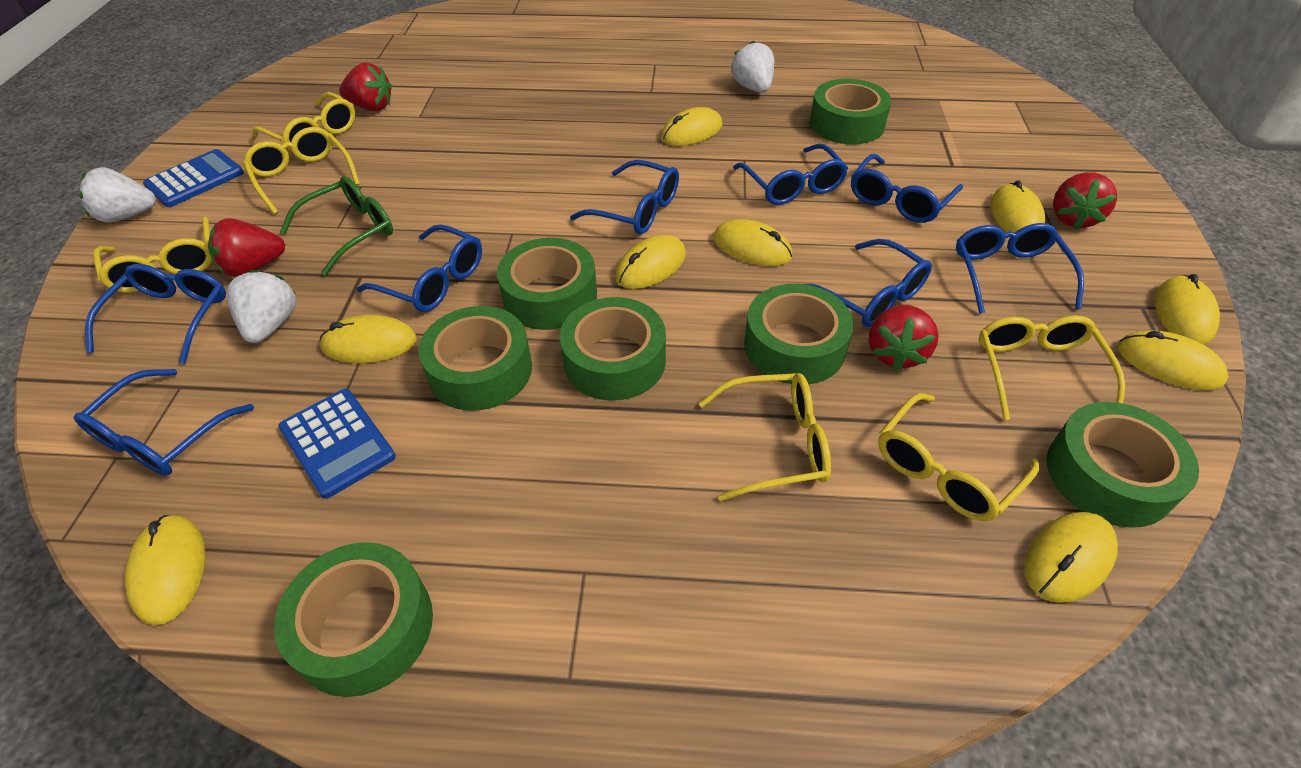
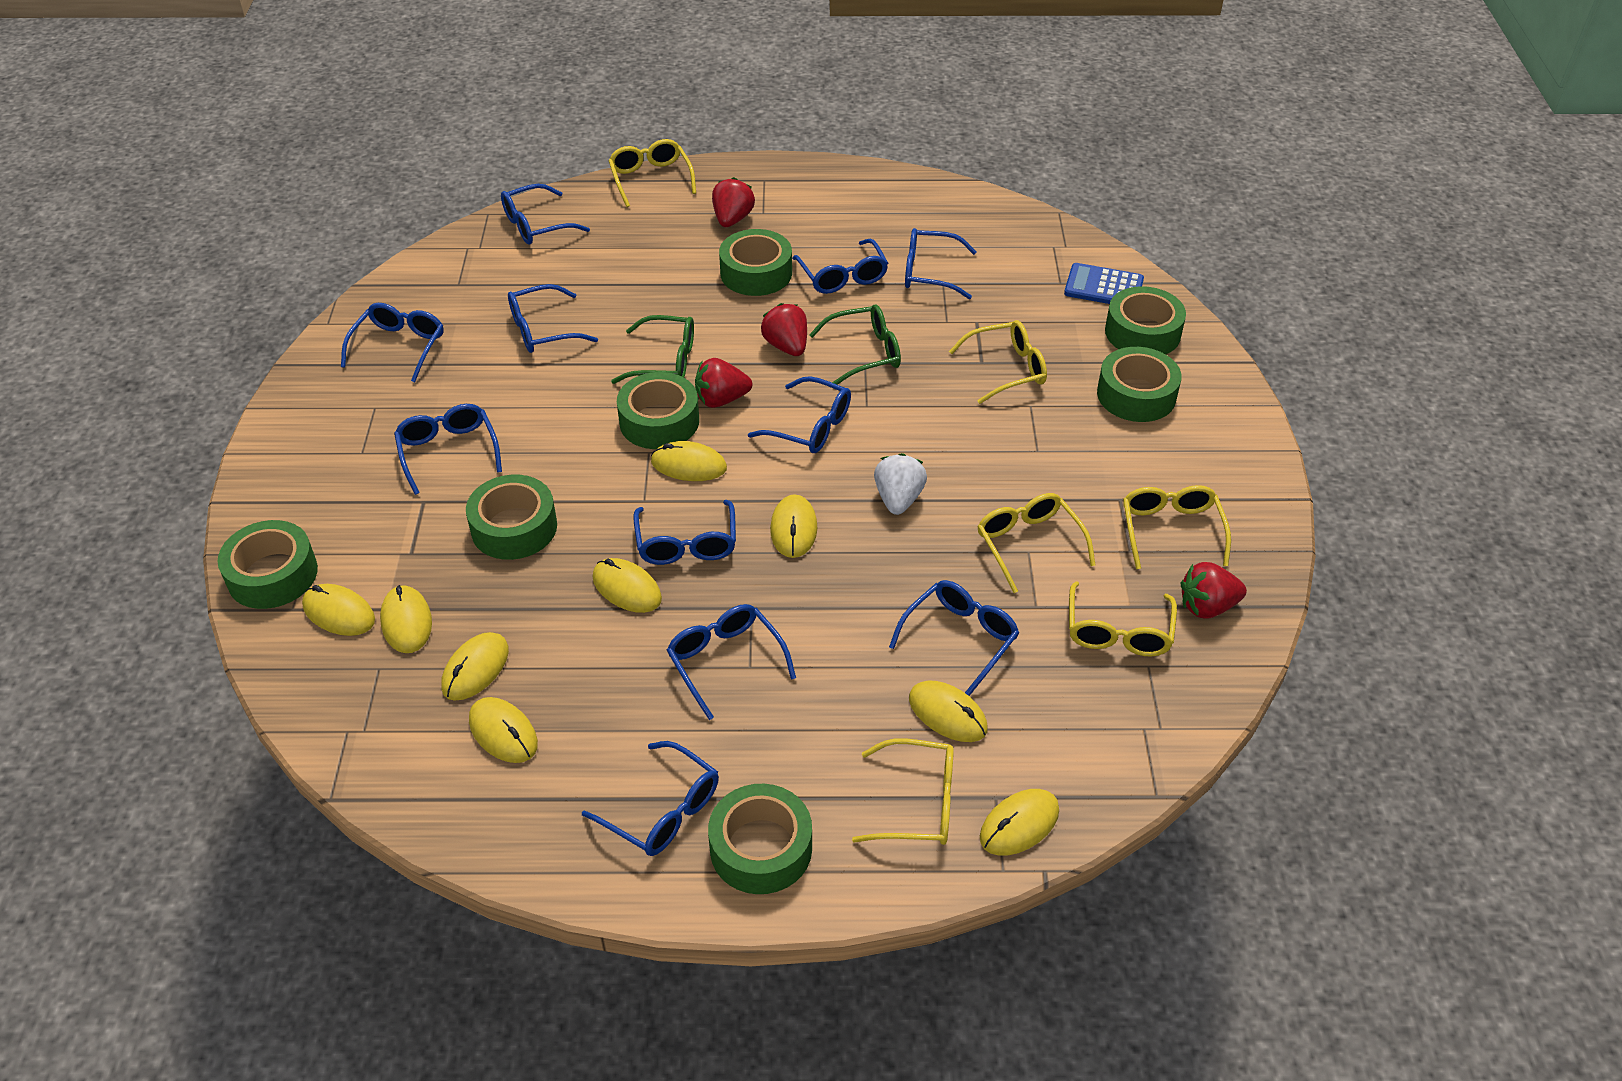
blue calculator: 2 -> 1
blue glasses: 8 -> 11
green glasses: 1 -> 2
white strawberry: 3 -> 1

